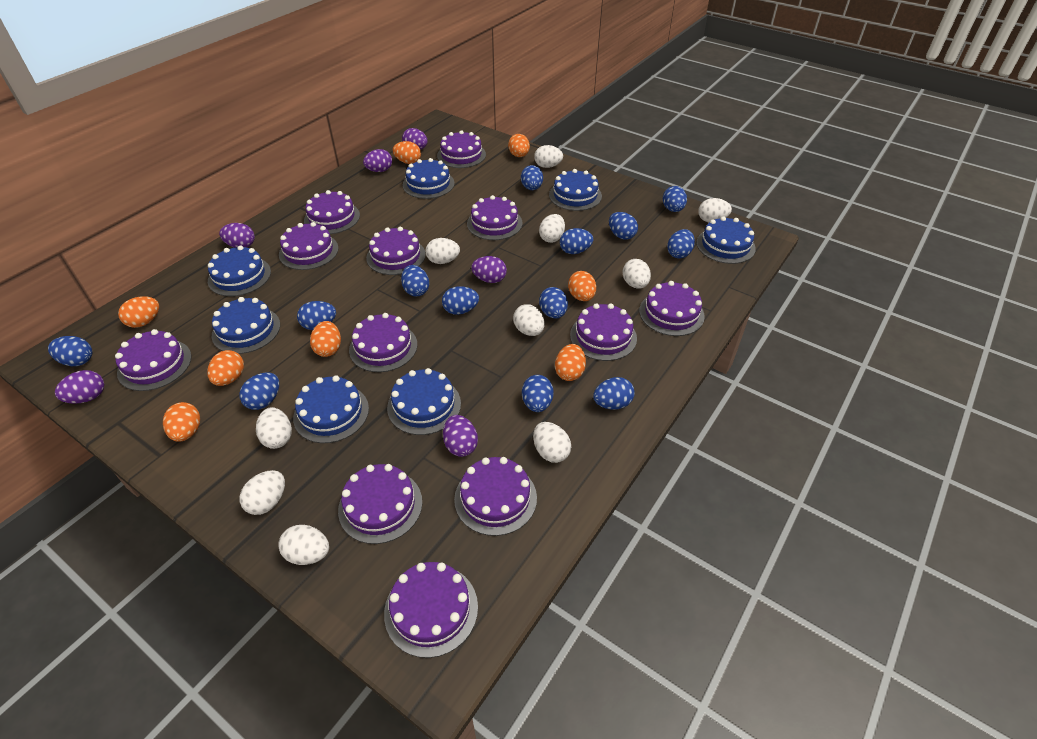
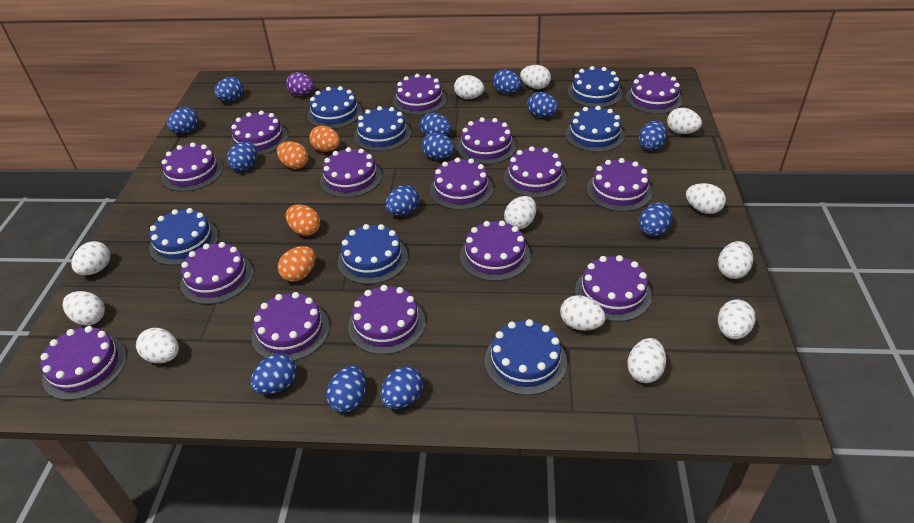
orange egg: 8 -> 4
purple cake: 12 -> 15
purple egg: 6 -> 1
white egg: 10 -> 12

